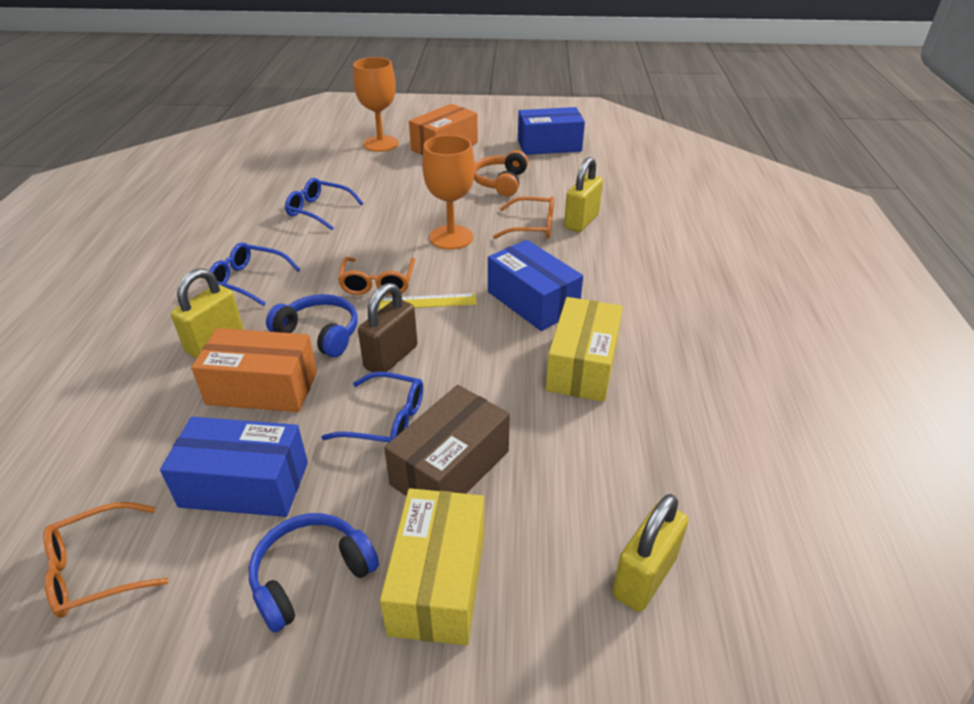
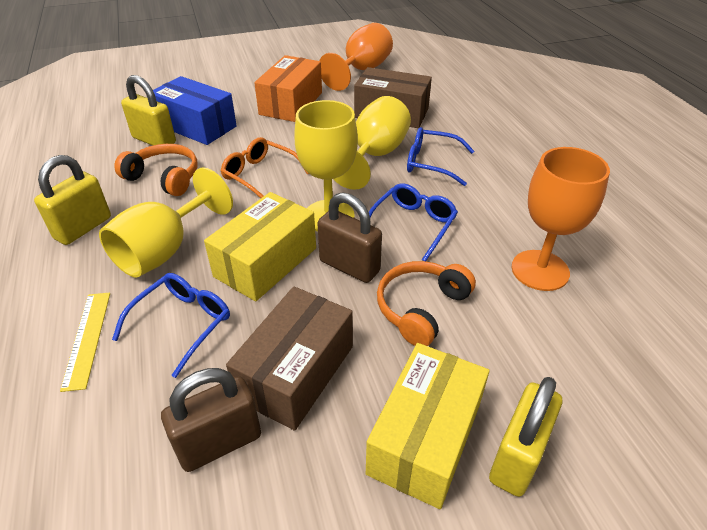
blue box: 3 -> 1
blue headphones: 2 -> 0
brown box: 1 -> 2
brown padlock: 1 -> 2
orange box: 2 -> 1
orange glasses: 3 -> 1
orange headphones: 1 -> 2
yellow goblet: 0 -> 3

